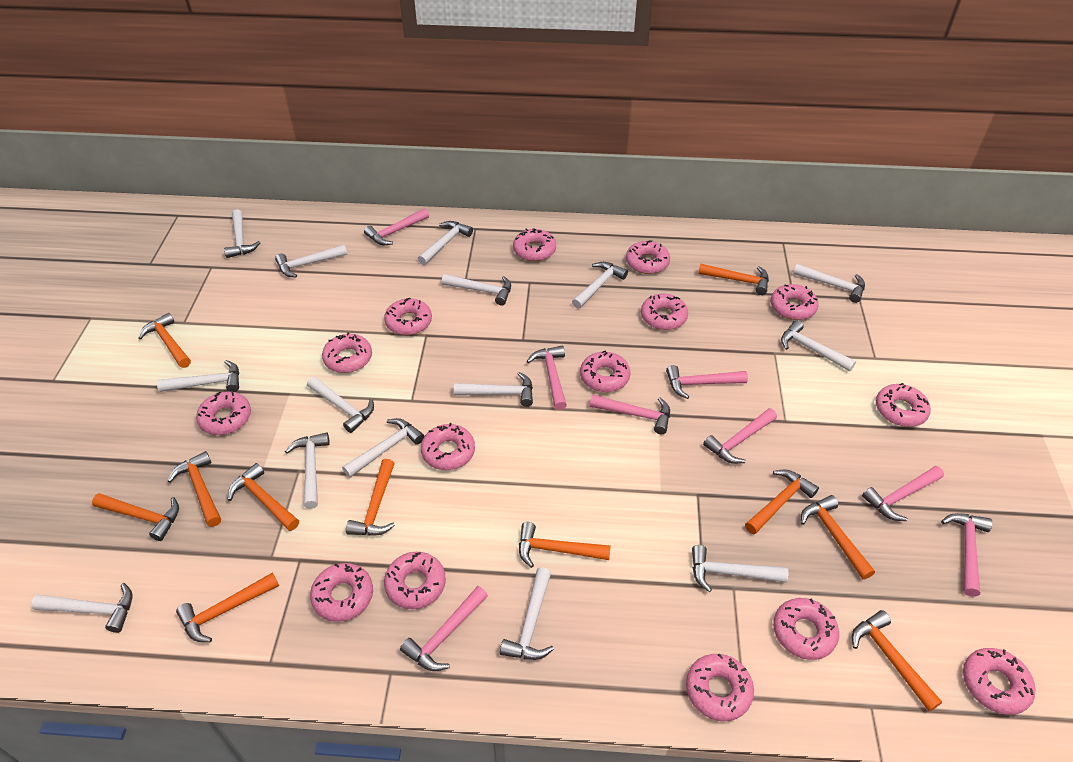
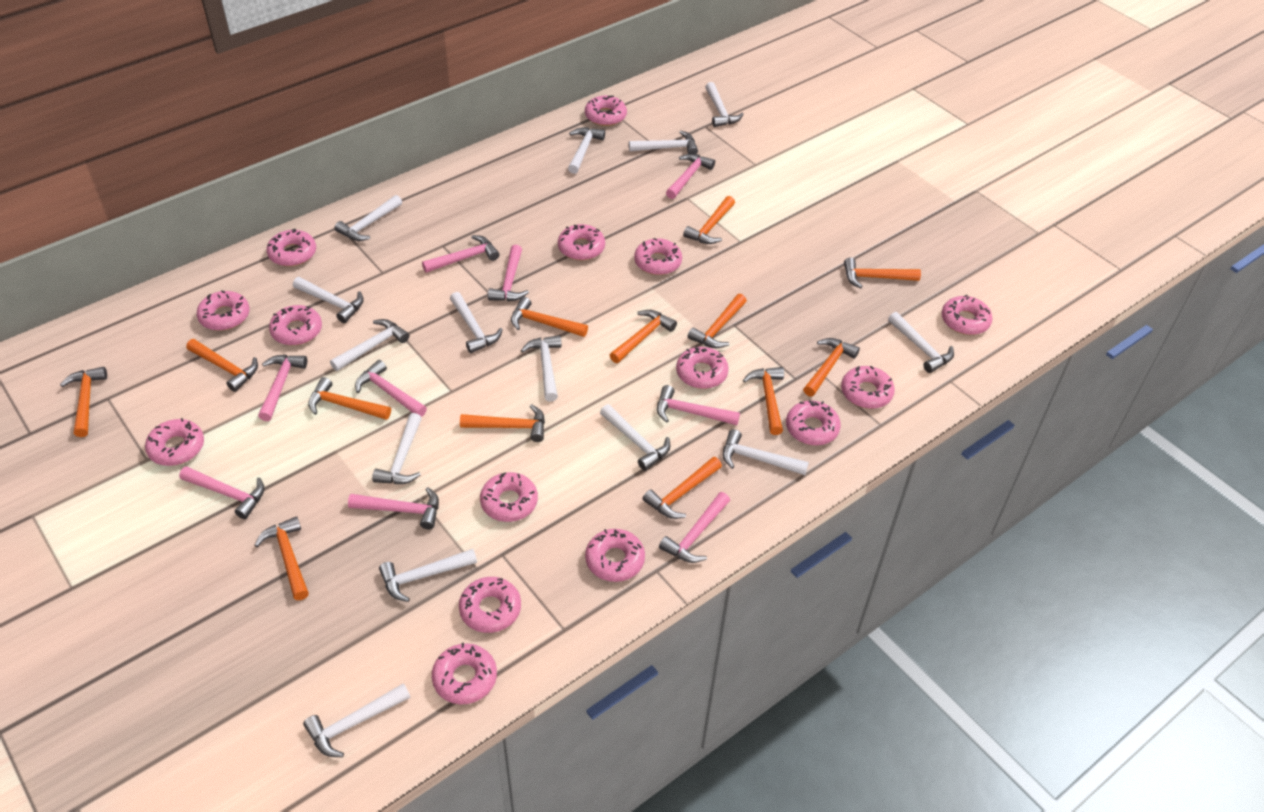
orange hammer: 11 -> 13
pink hammer: 8 -> 9
white hammer: 15 -> 14

